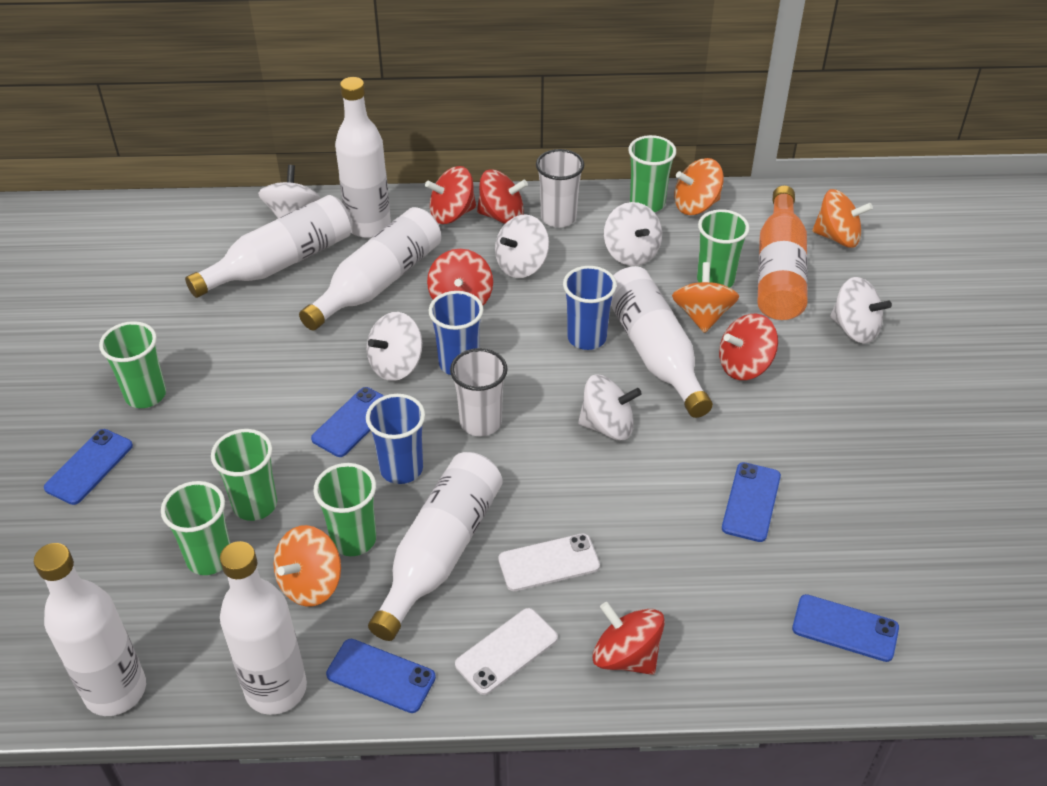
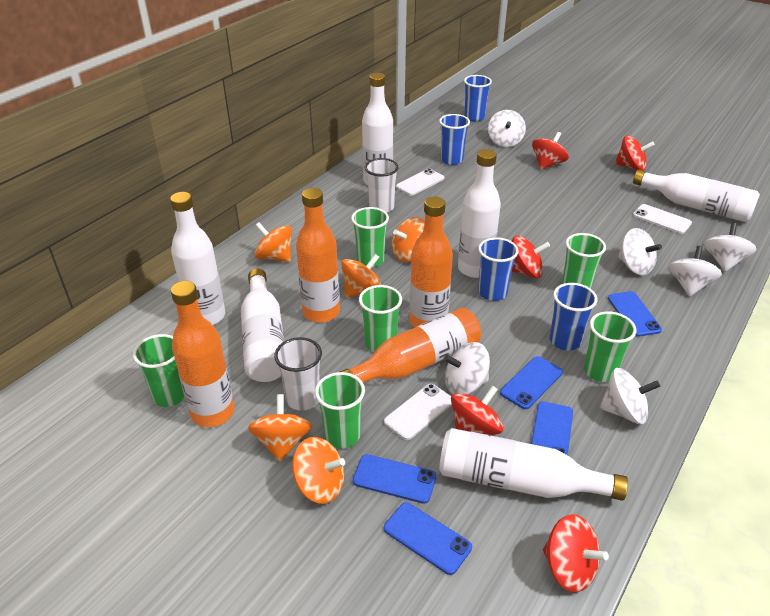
blue cup: 3 -> 4
orange bottle: 1 -> 4
orange spinning top: 4 -> 5
white bottle: 7 -> 6
white phone: 2 -> 3

